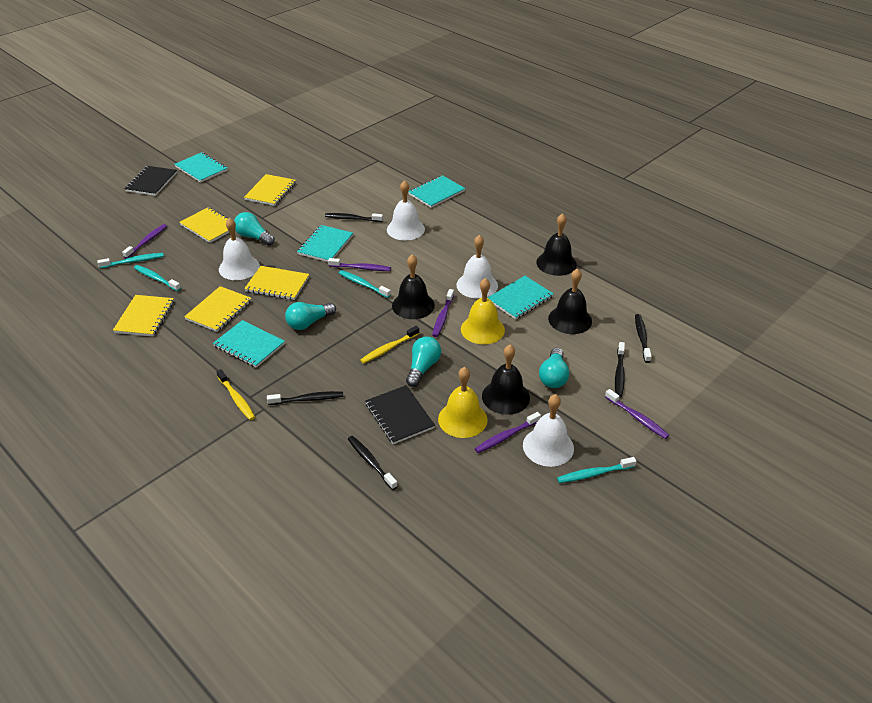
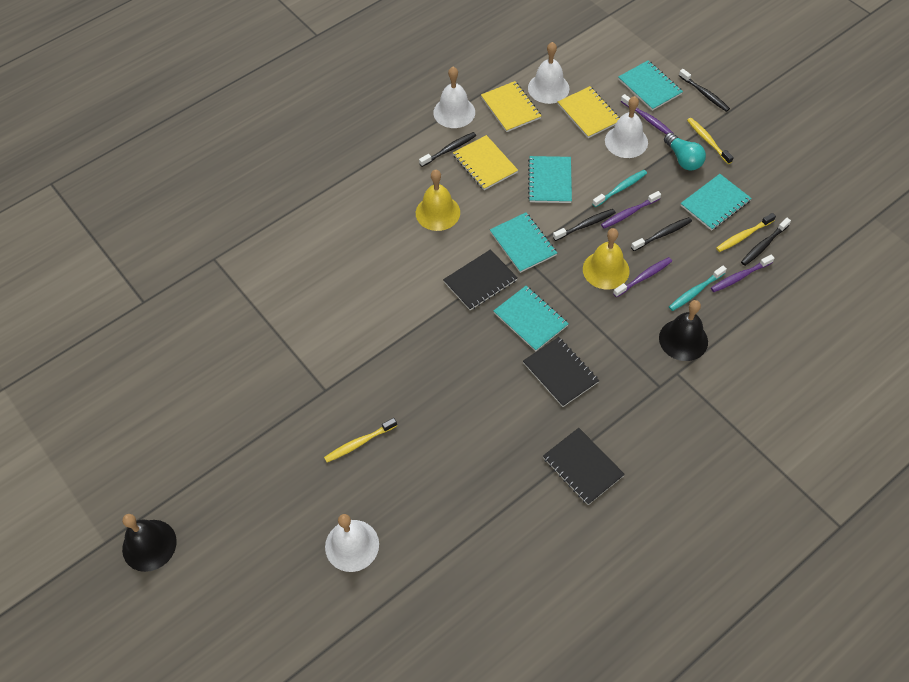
black bell: 4 -> 2
black notebook: 2 -> 3
purple toothbrush: 5 -> 4
turquoise light bulb: 4 -> 1
turquoise toothbrush: 4 -> 2
yellow notebook: 5 -> 3
yellow toothbrush: 2 -> 3

